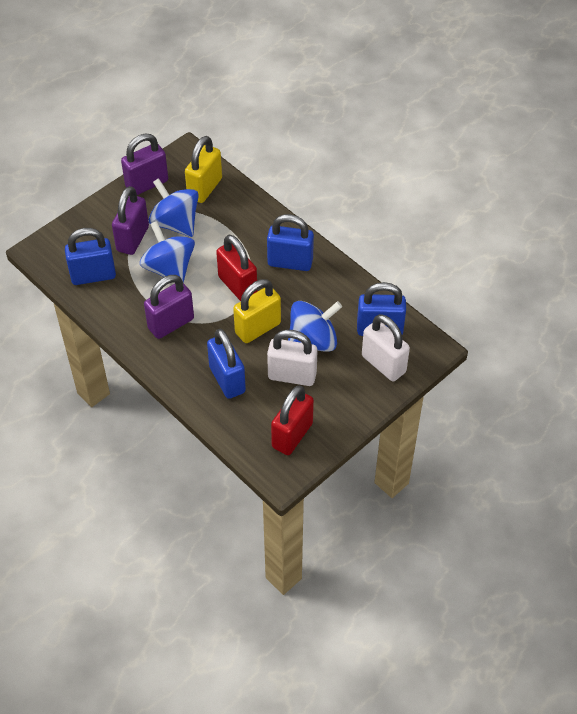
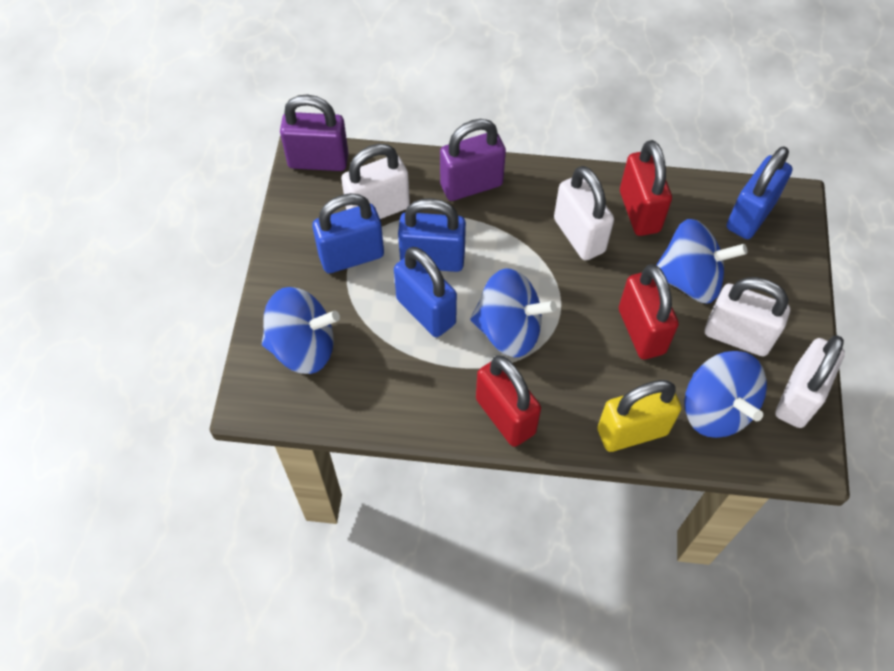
blue spinning top: 3 -> 4
purple padlock: 3 -> 2
red padlock: 2 -> 3
white padlock: 2 -> 4
yellow padlock: 2 -> 1

